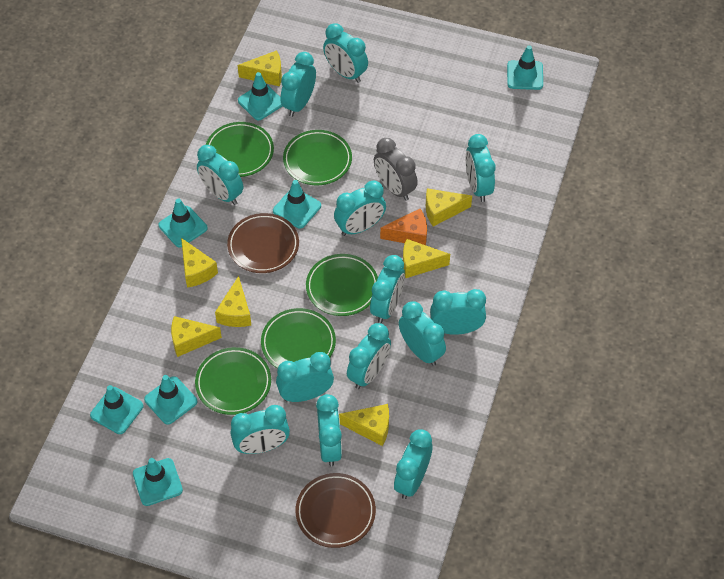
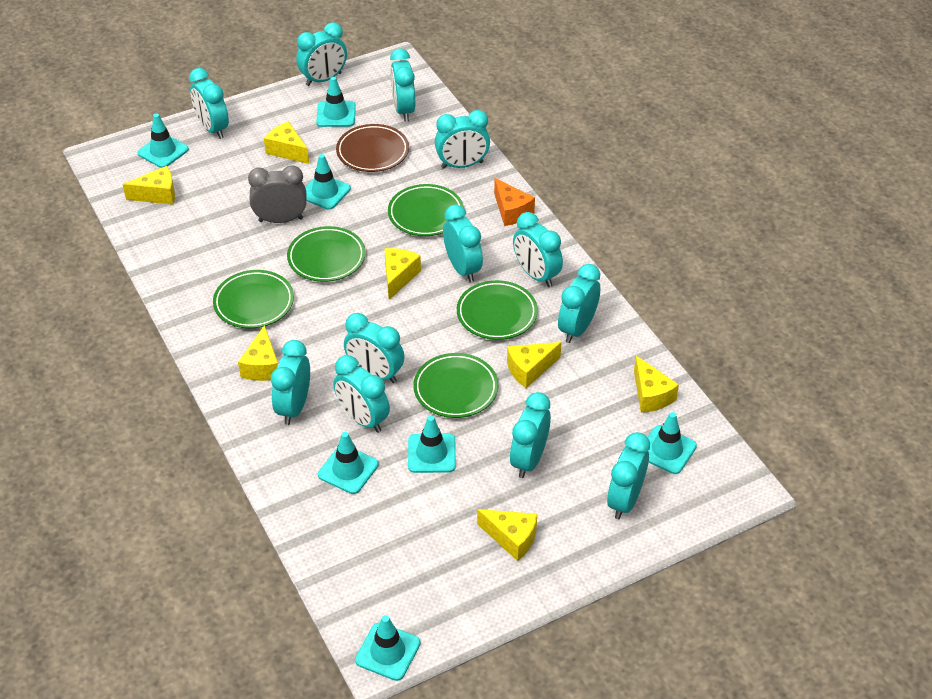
brown plate: 2 -> 1
turquoise clock: 13 -> 12

